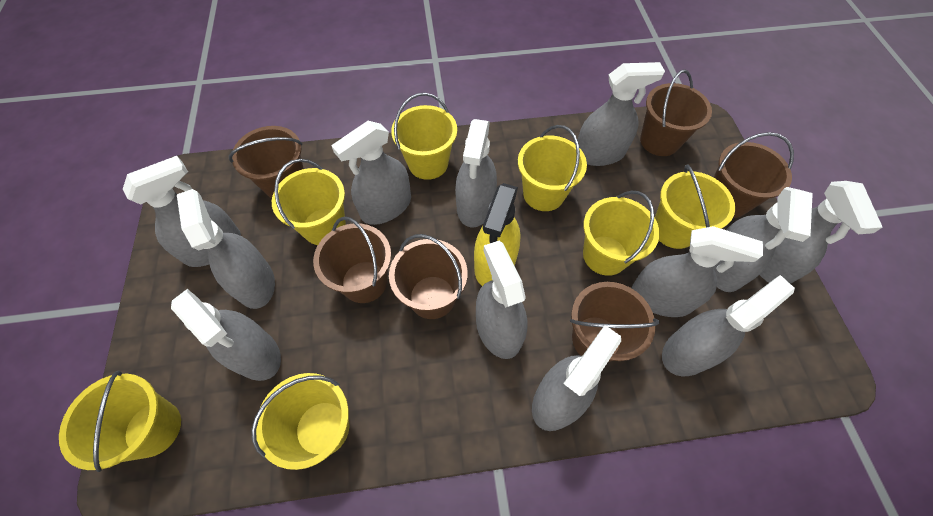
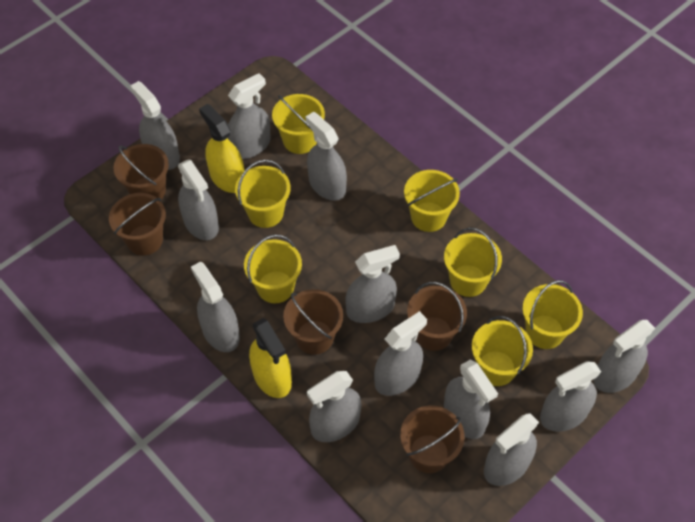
brown bucket: 6 -> 5
yellow spray bottle: 1 -> 2

